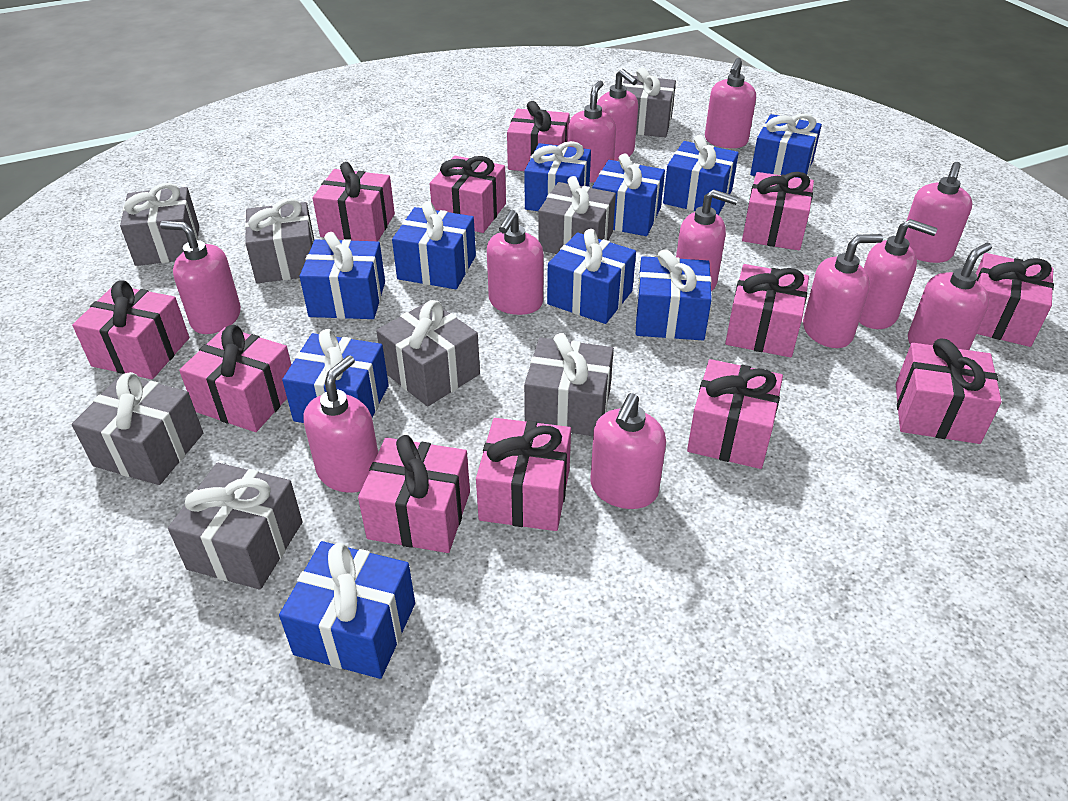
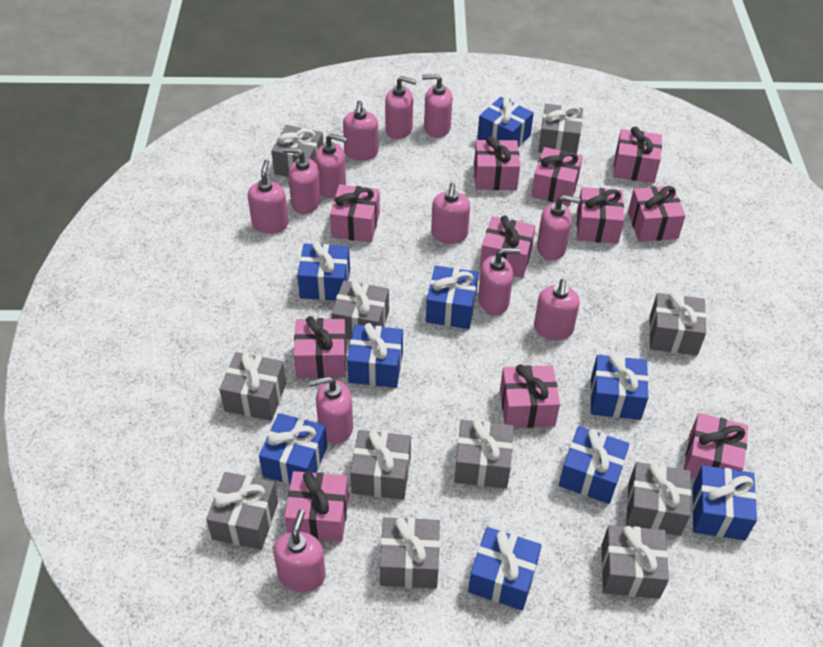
blue gift: 10 -> 9
grey gift: 8 -> 11
pink gift: 12 -> 11

